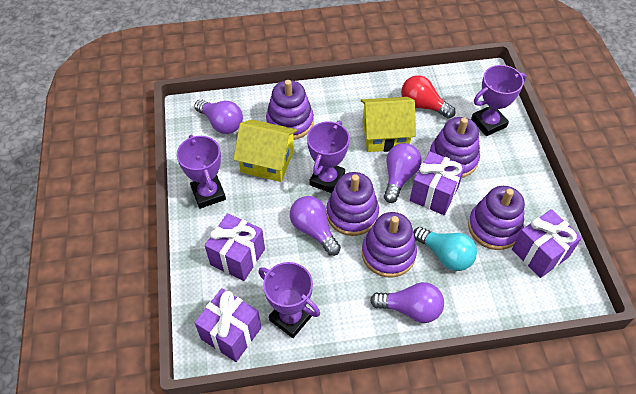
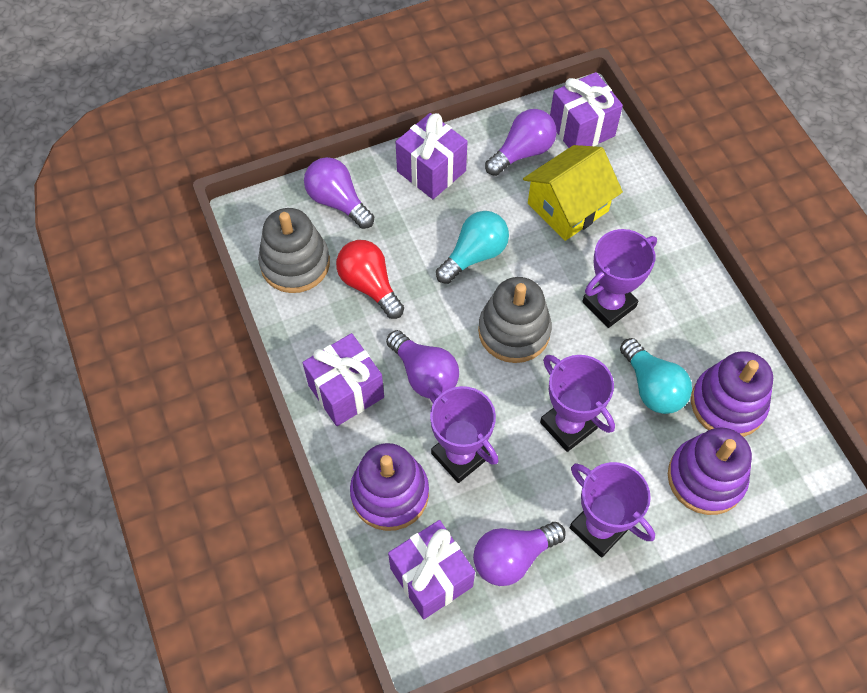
grey stacking toy: 0 -> 2
purple stacking toy: 5 -> 3
turquoise light bulb: 1 -> 2
yellow house: 2 -> 1

